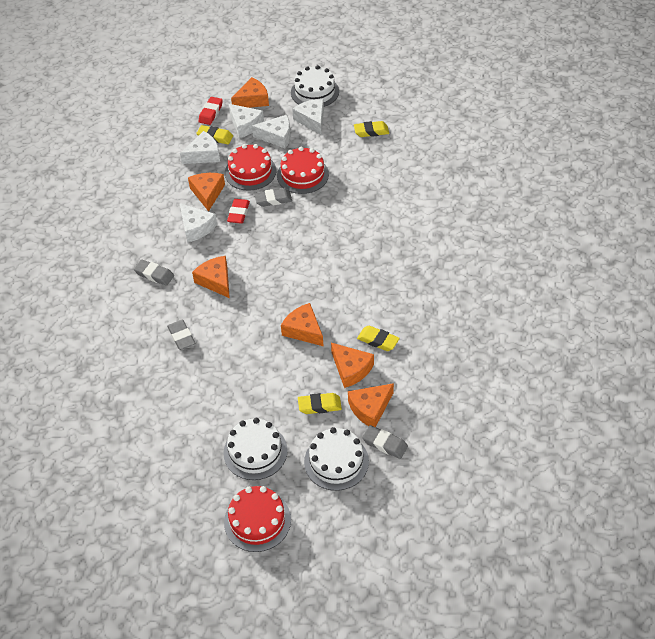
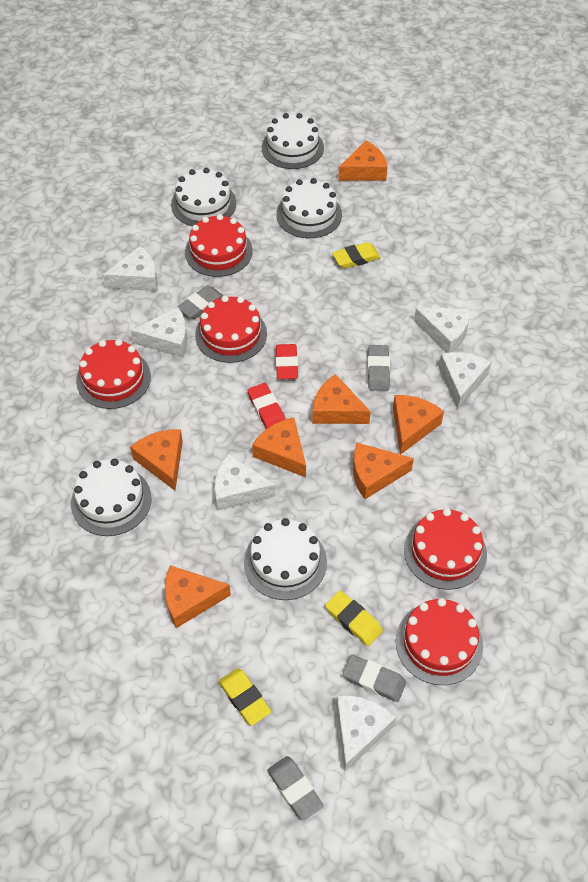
orange cheese: 6 -> 7
red cake: 3 -> 5
white cake: 3 -> 5
white cheese: 5 -> 6
yellow eraser: 4 -> 3

